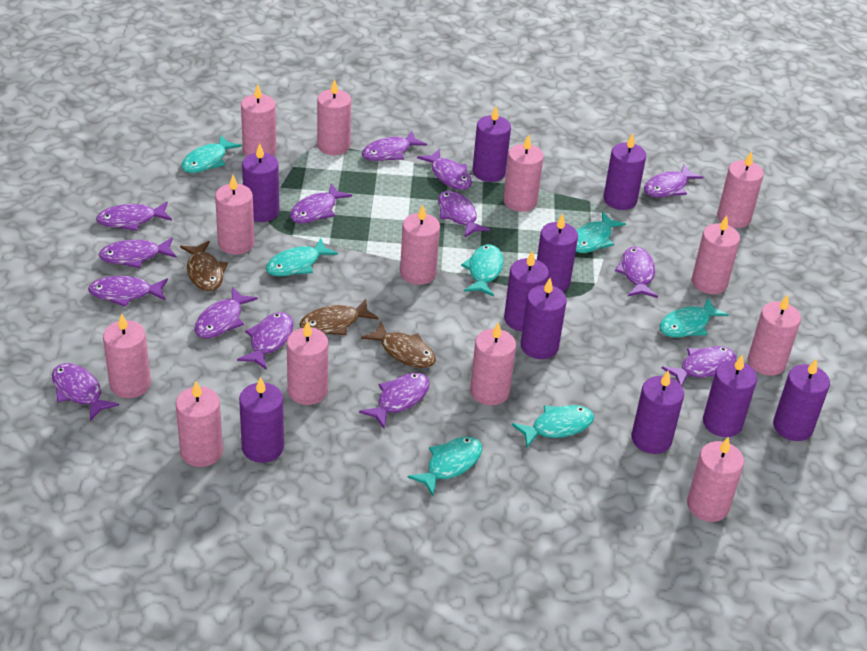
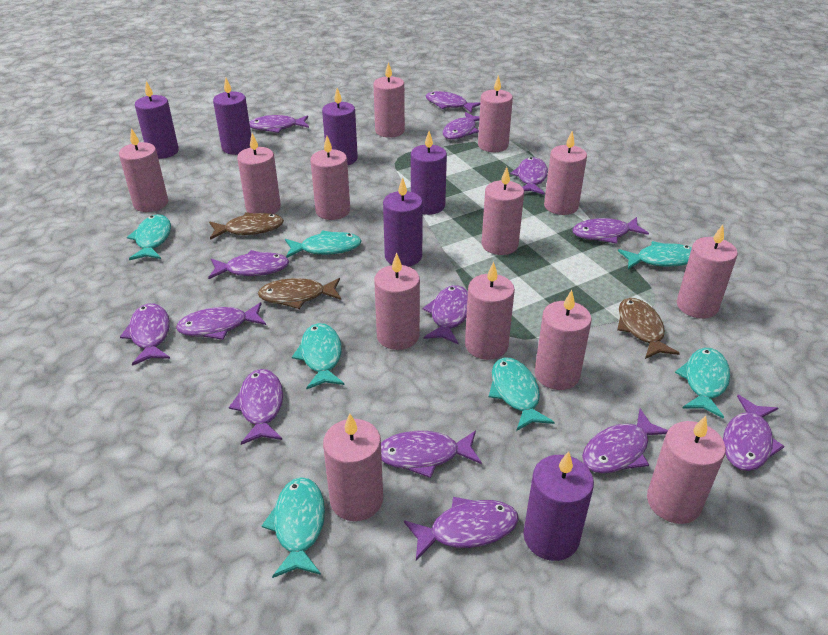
purple candle: 10 -> 6

